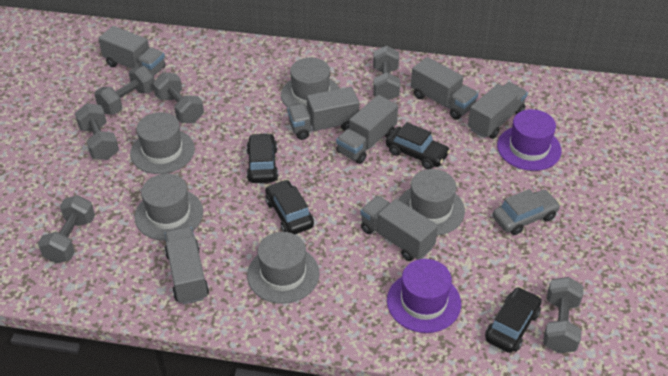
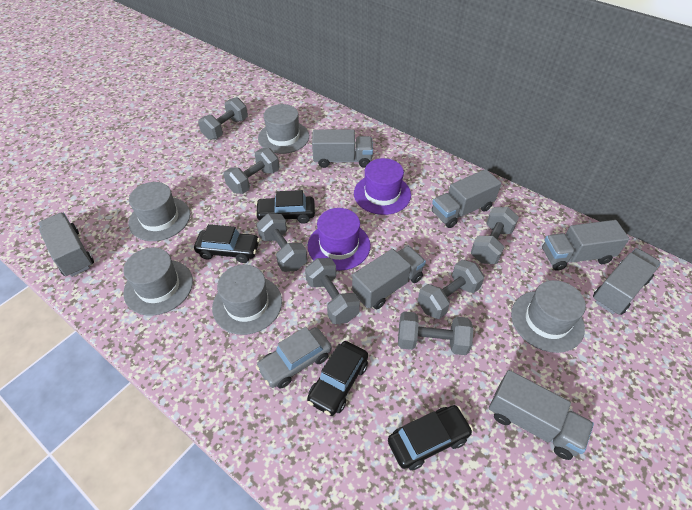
grey dumbbell: 6 -> 7

